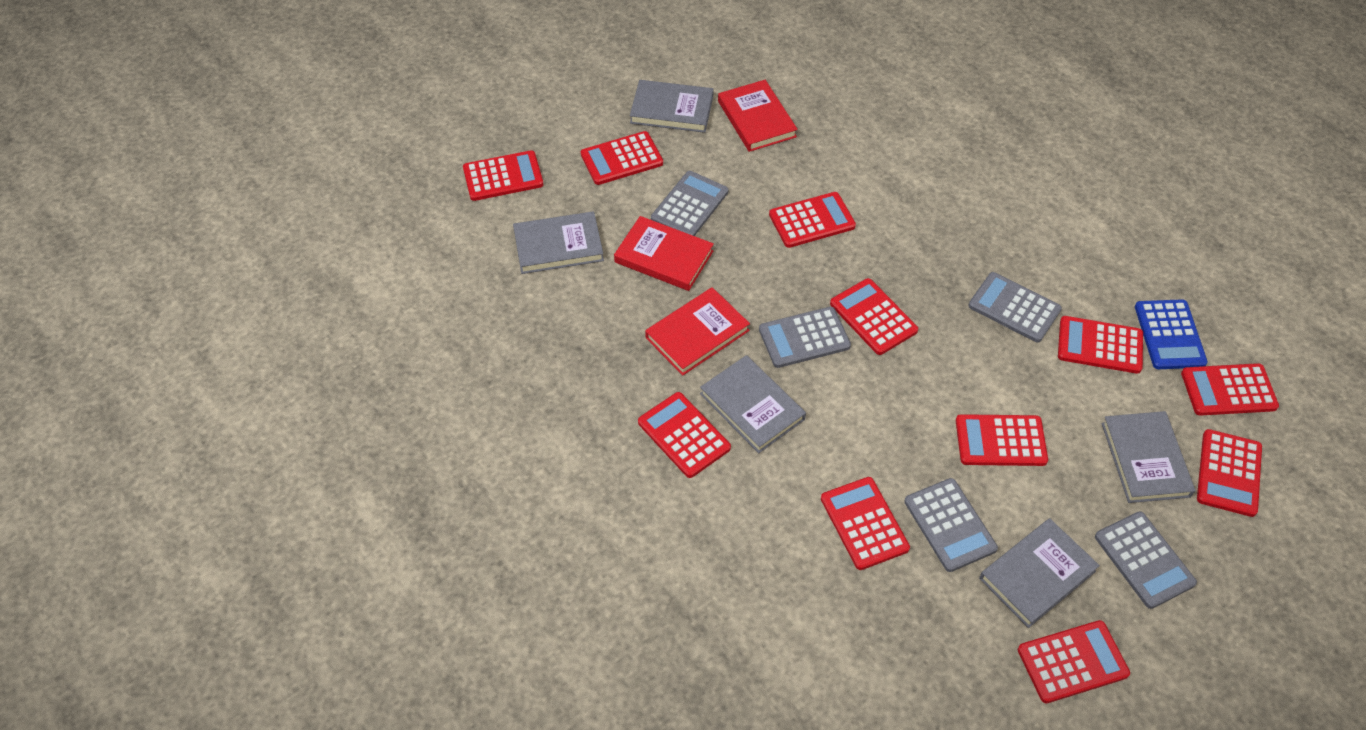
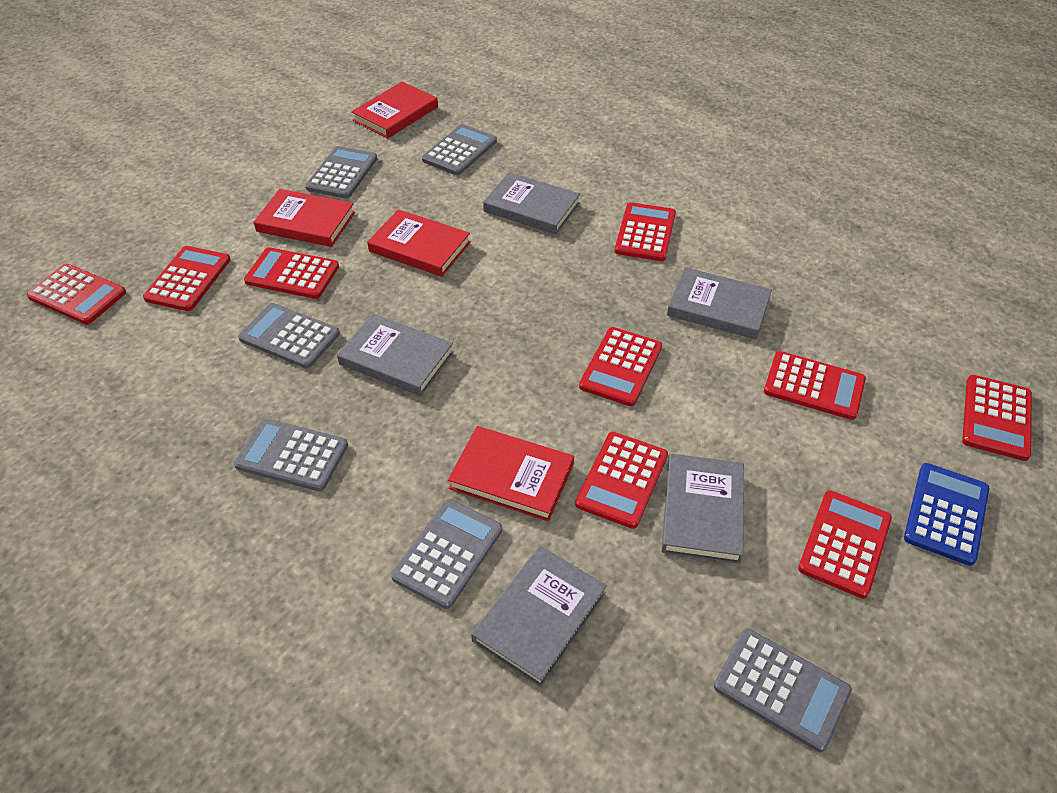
grey calculator: 5 -> 6
red book: 3 -> 4
red calculator: 11 -> 9

